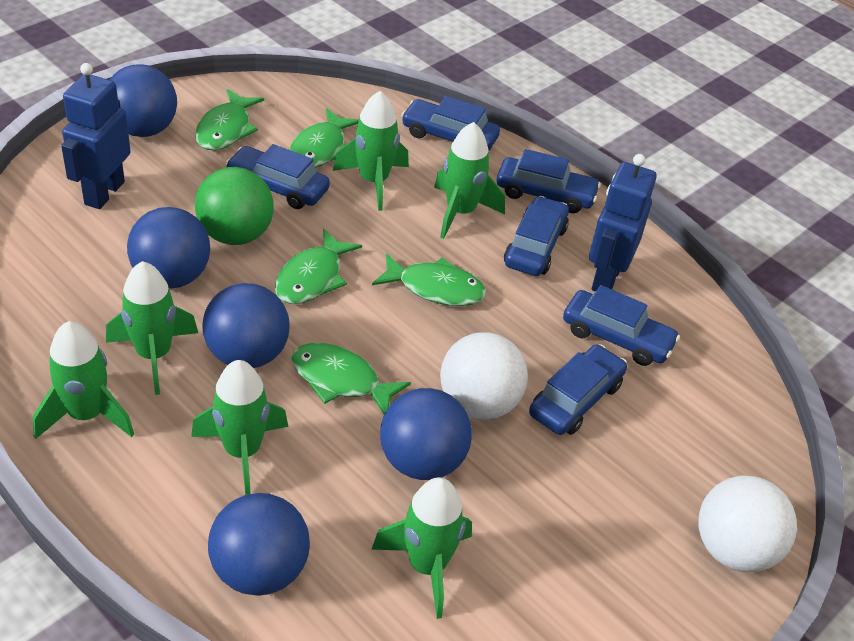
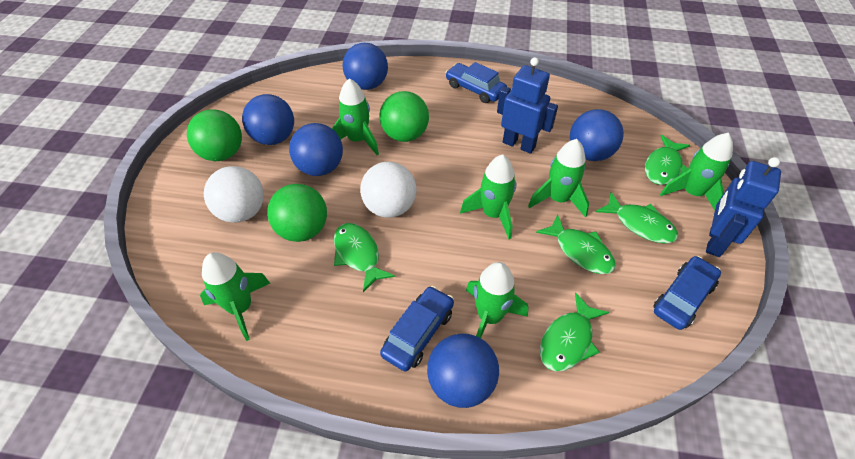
blue car: 6 -> 3
green ball: 1 -> 3

